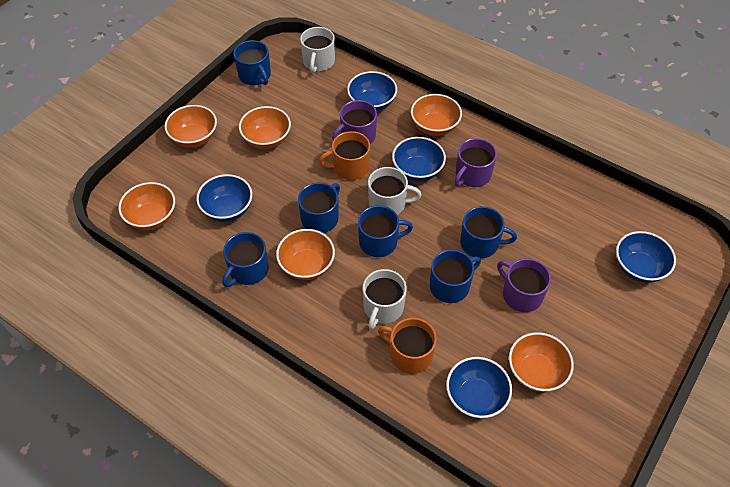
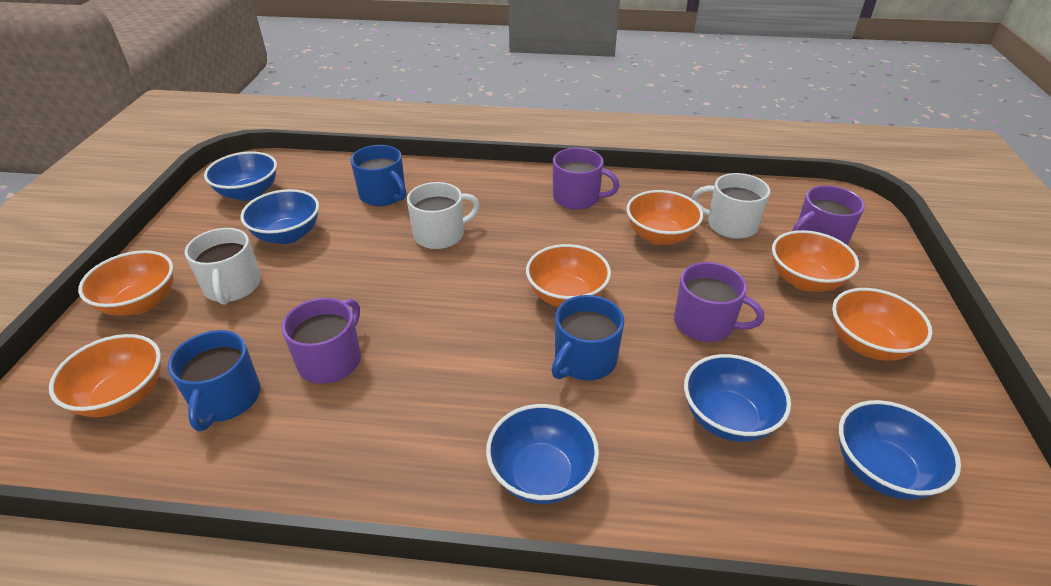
blue mug: 6 -> 3
orange mug: 2 -> 0
purple mug: 3 -> 4

